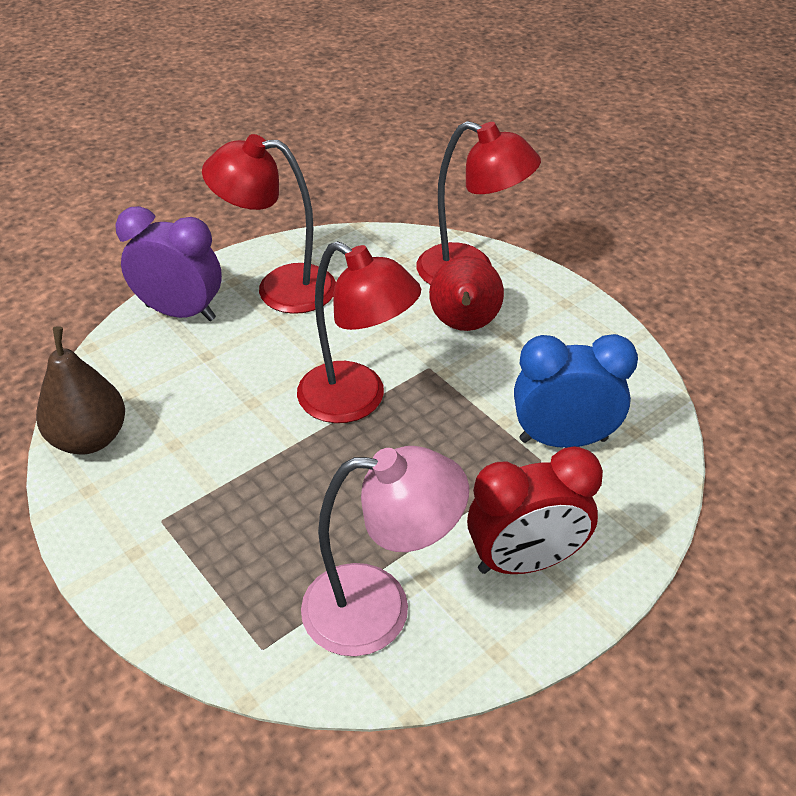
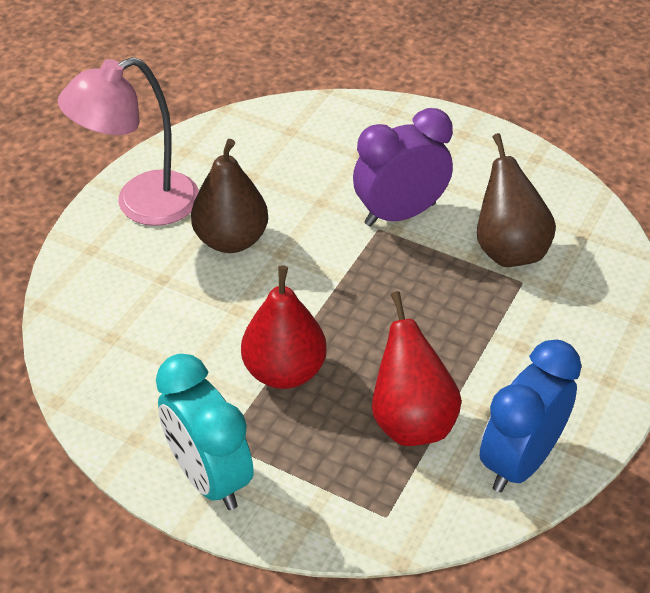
brown pear: 1 -> 2
red clock: 1 -> 0
red lamp: 3 -> 0
red pear: 1 -> 2
turquoise clock: 0 -> 1

